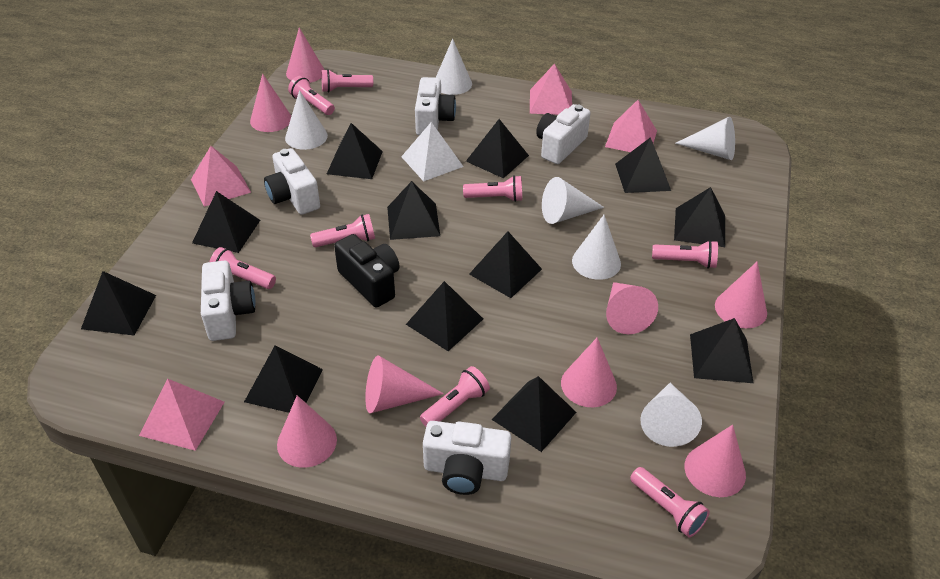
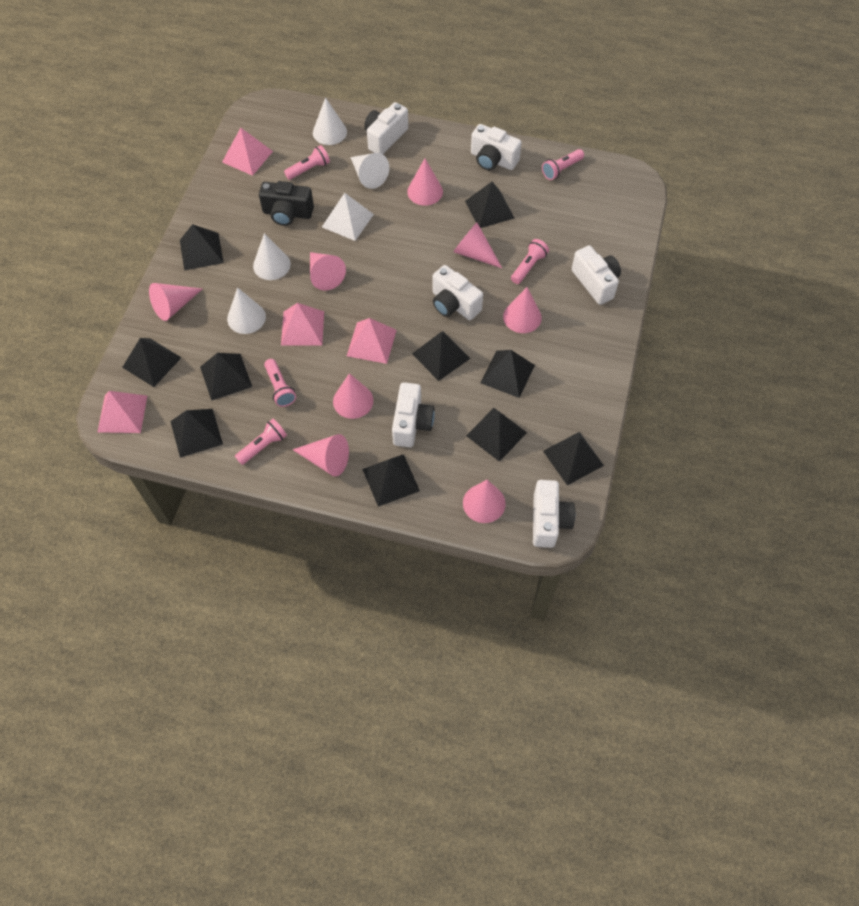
black pyramid: 12 -> 10
pink flashlight: 8 -> 5
white camera: 5 -> 6
white cone: 6 -> 4

